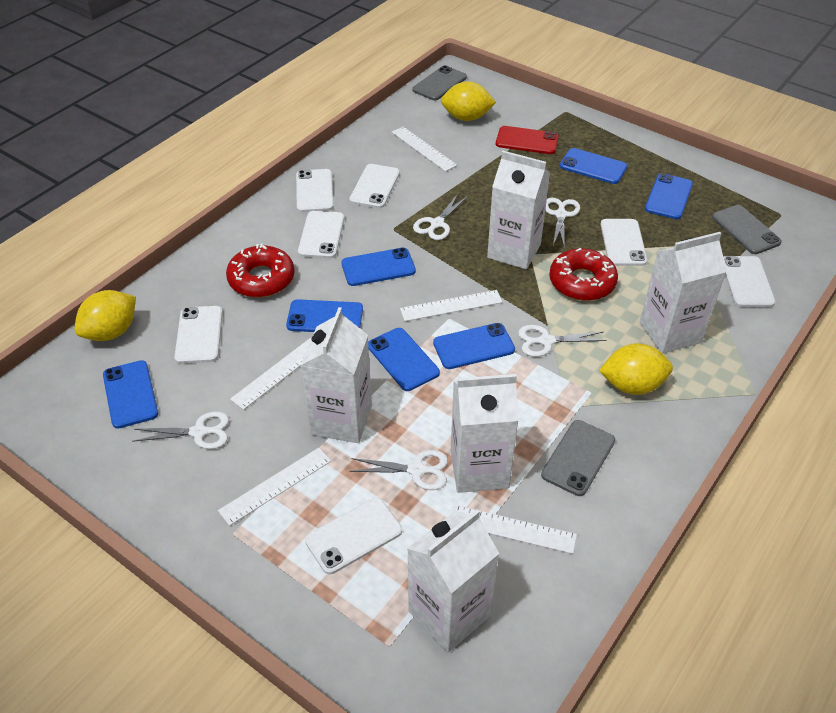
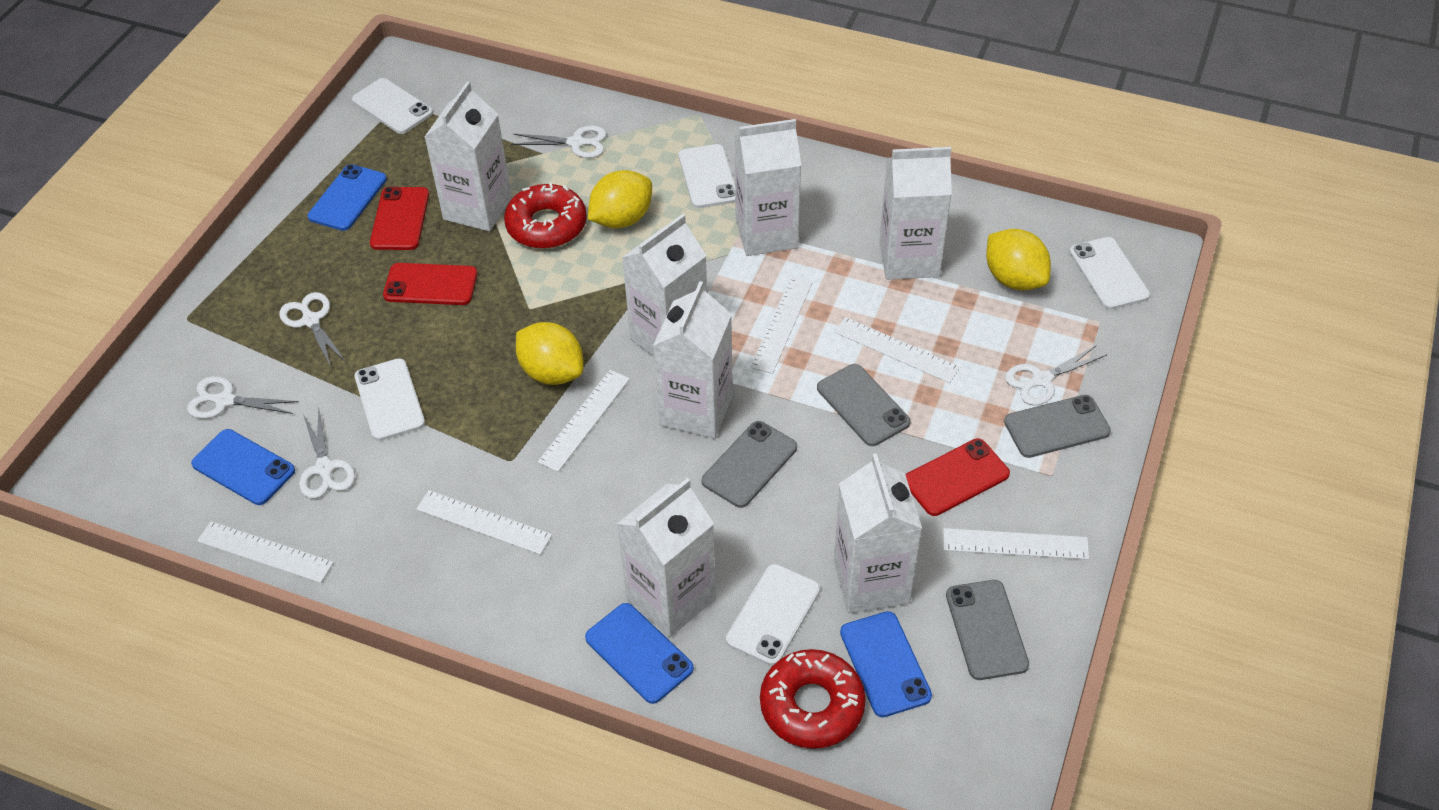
blue phone: 7 -> 4
grey phone: 3 -> 4
red phone: 1 -> 3
white carton: 5 -> 7
white phone: 7 -> 5
white ruler: 5 -> 6

